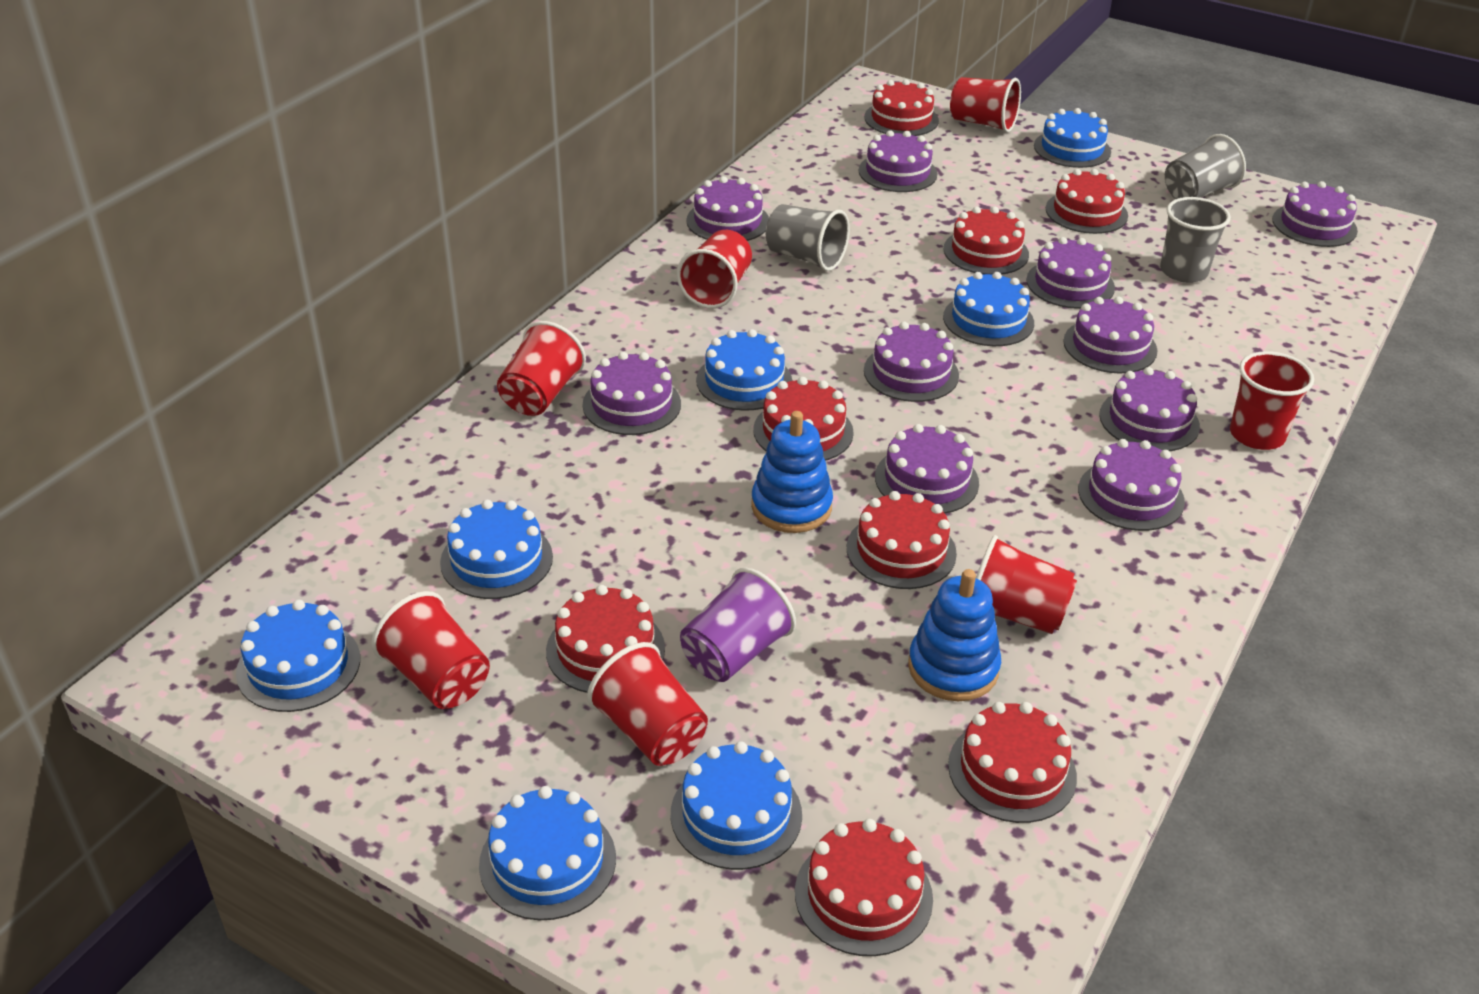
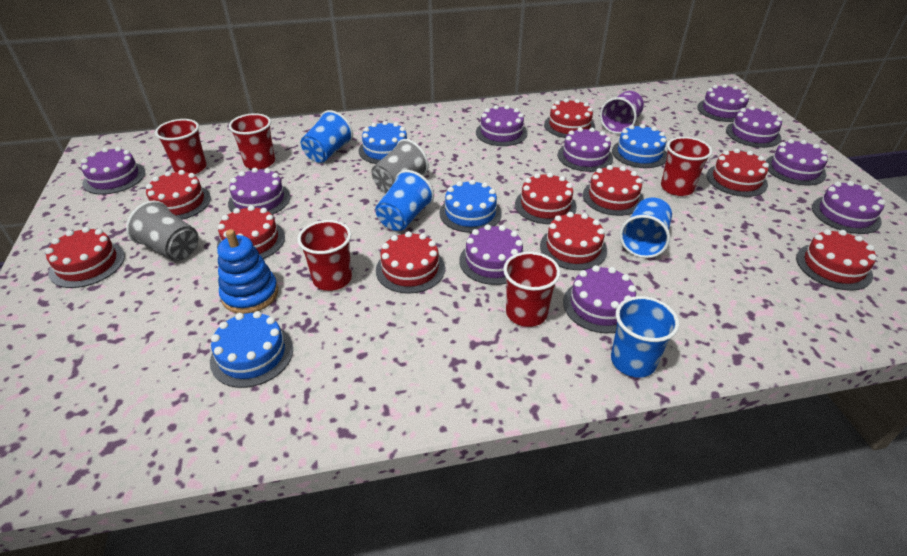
blue cake: 7 -> 4
blue cup: 0 -> 4
blue stacking toy: 2 -> 1
grey cup: 3 -> 2
red cake: 8 -> 10
red cup: 7 -> 5

